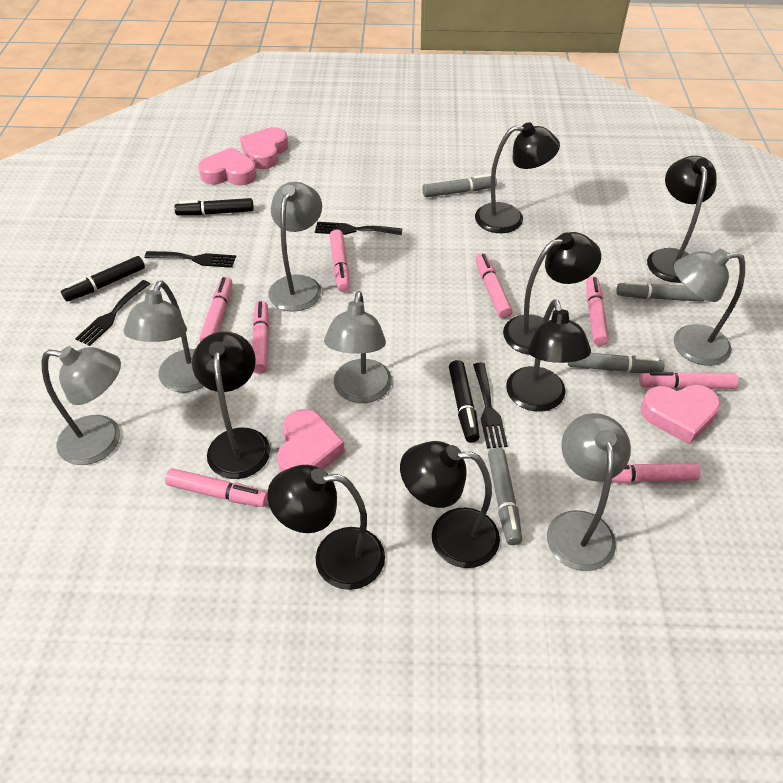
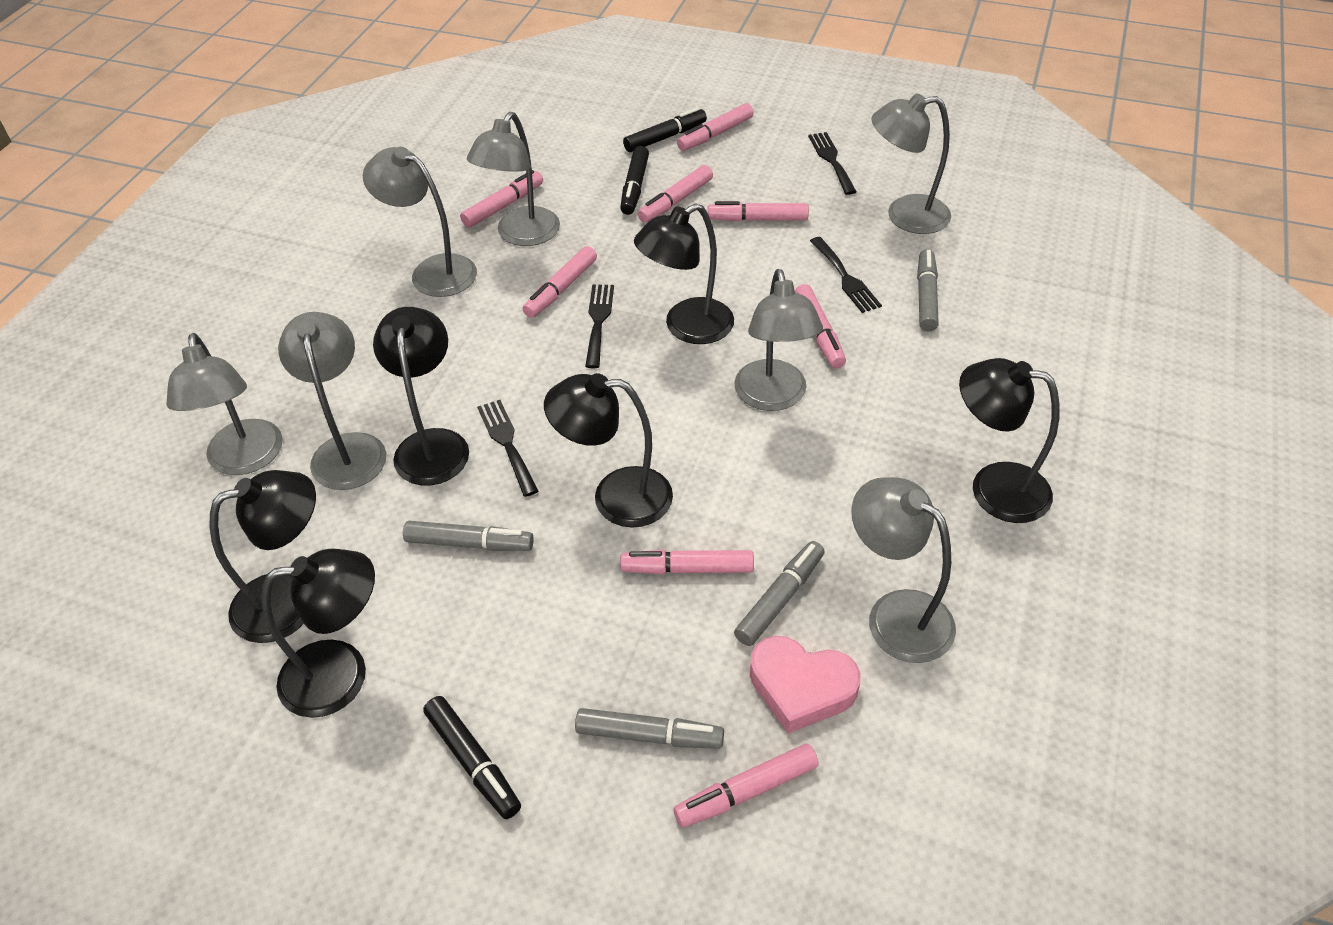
black lamp: 7 -> 6
grey lamp: 6 -> 7
pink heart: 4 -> 1

